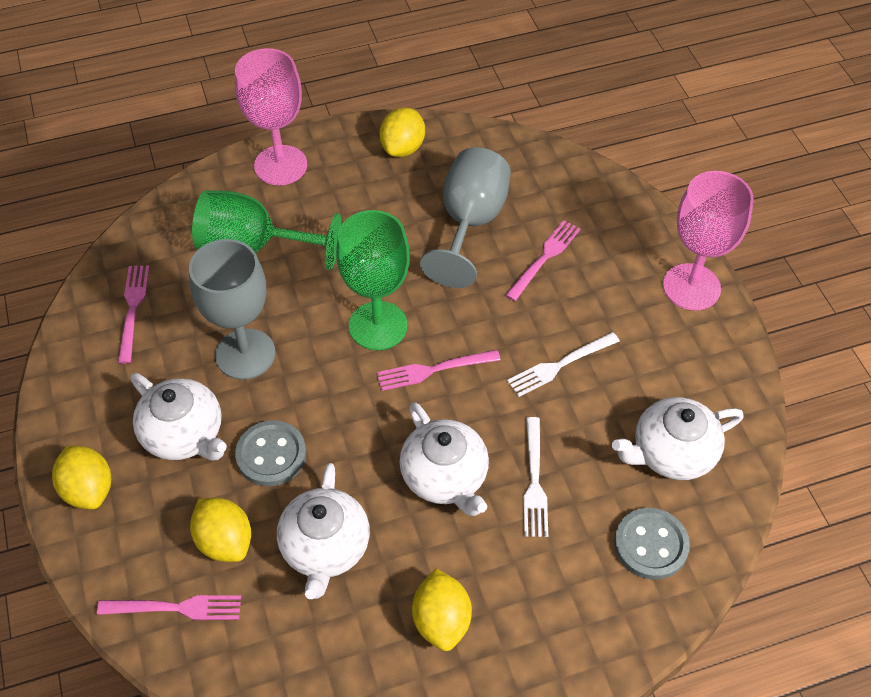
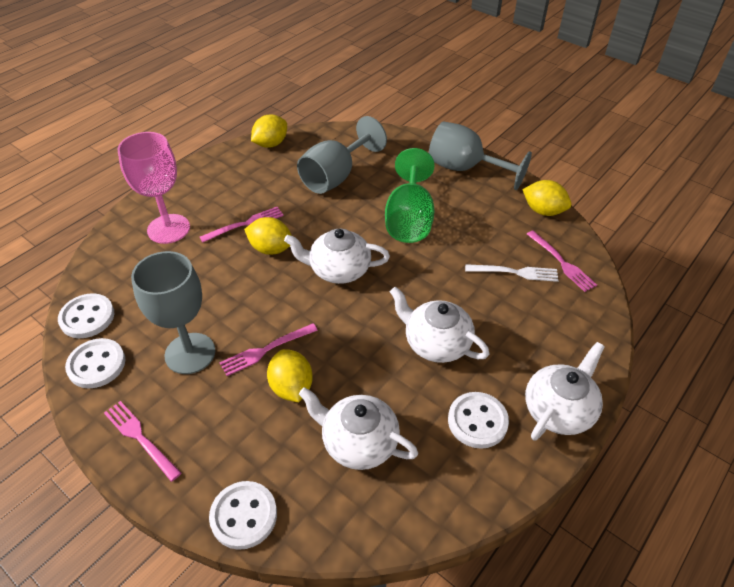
green goblet: 2 -> 1
grey button: 2 -> 0
grey goblet: 2 -> 3
pink goblet: 2 -> 1
white button: 0 -> 4
white fork: 2 -> 1

